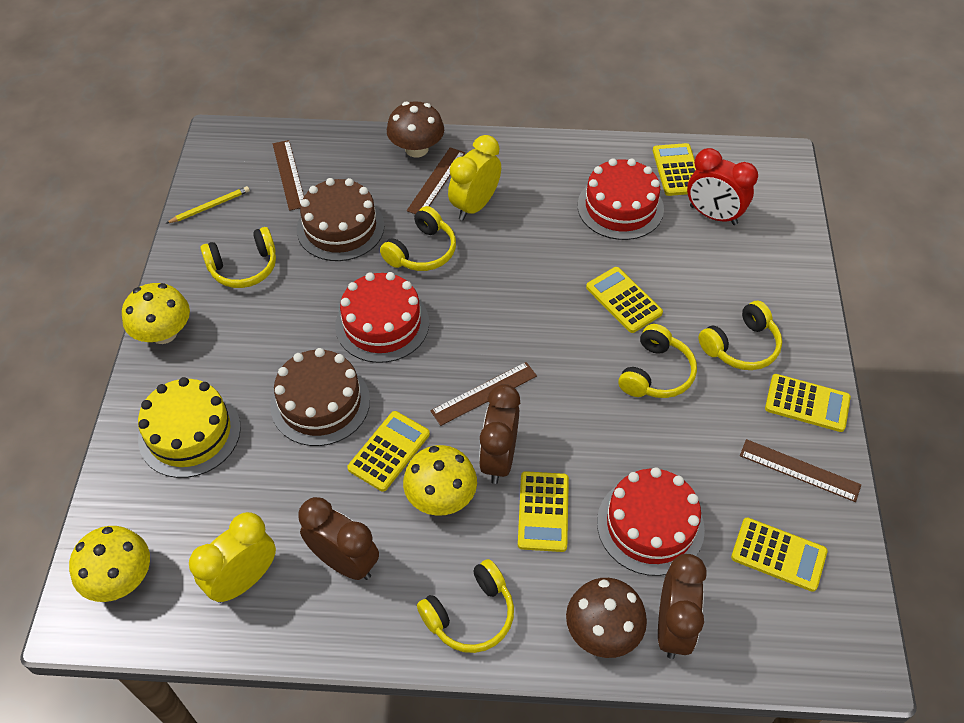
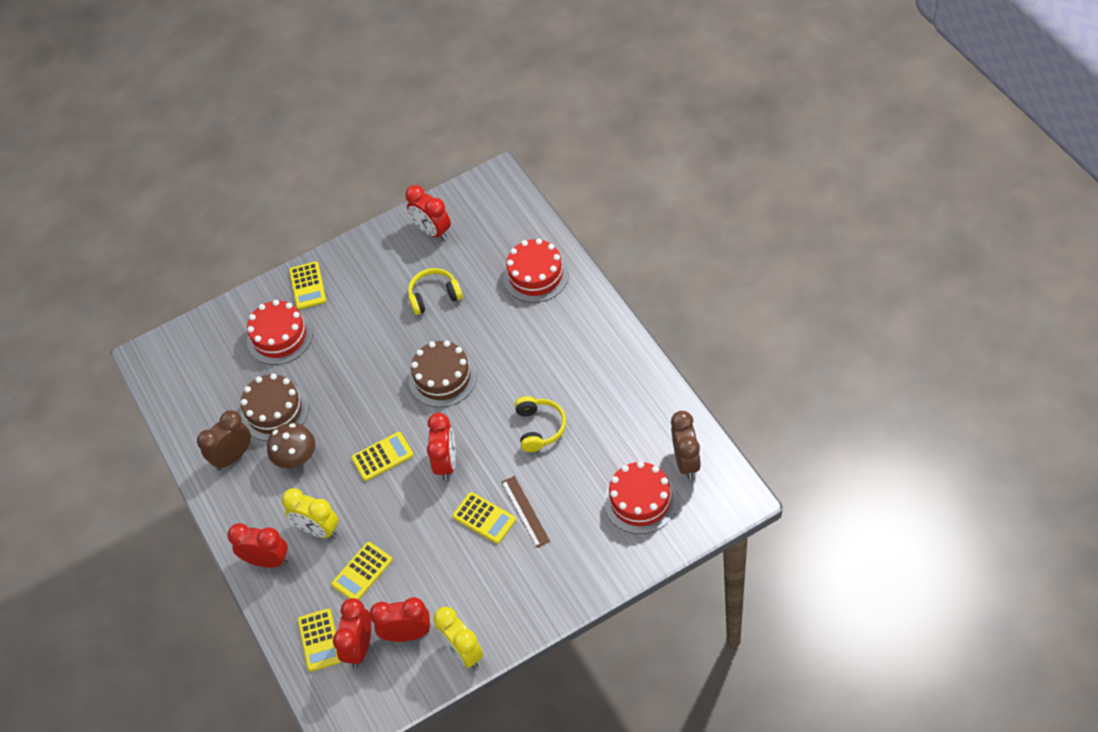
brown clock: 3 -> 2
brown mushroom: 2 -> 1
brown ruler: 4 -> 1
red clock: 1 -> 5
yellow cake: 1 -> 0
yellow calculator: 6 -> 5
yellow headphones: 5 -> 2
yellow mushroom: 3 -> 0
yellow pencil: 1 -> 0

